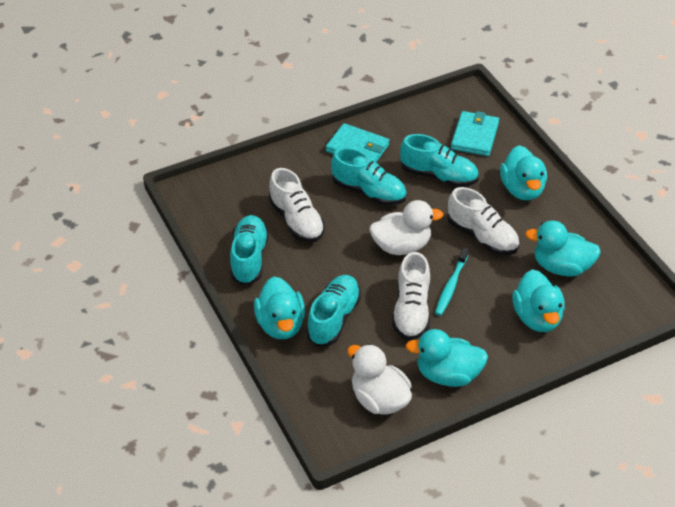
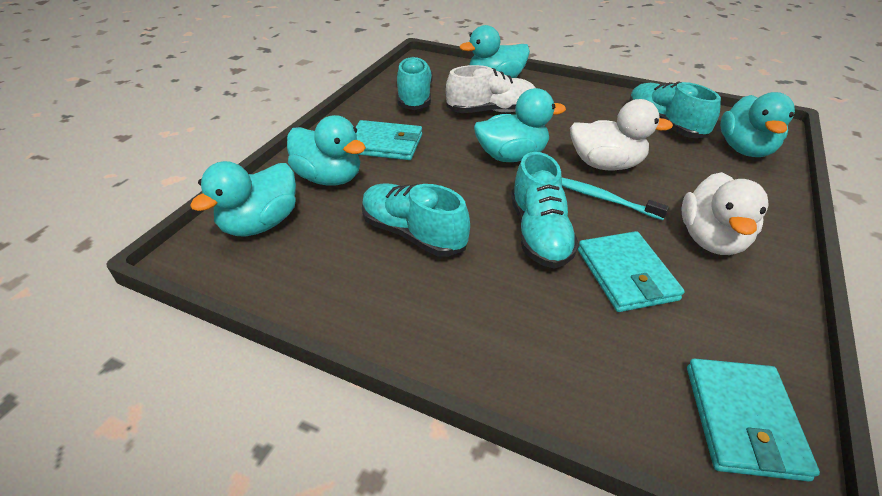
turquoise wallet: 2 -> 3
white shoe: 3 -> 1

